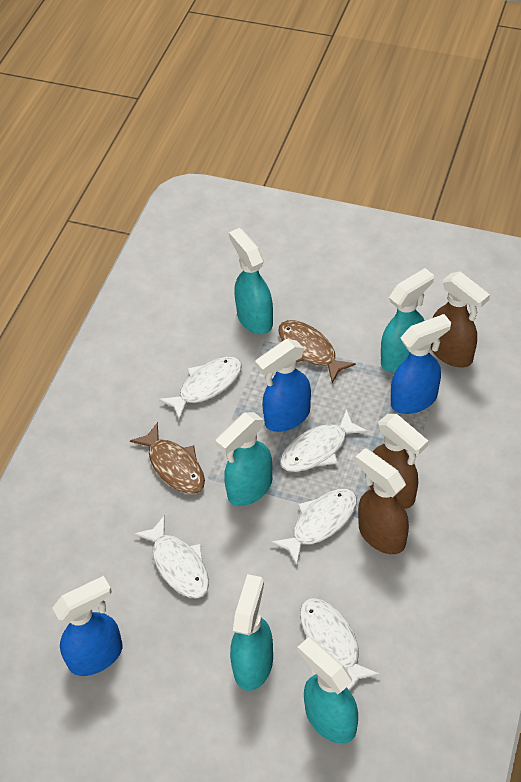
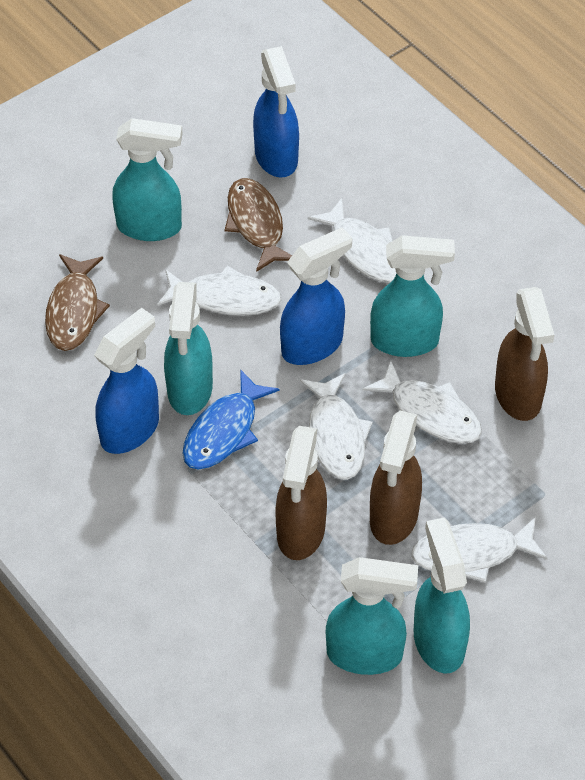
blue fish: 0 -> 1

